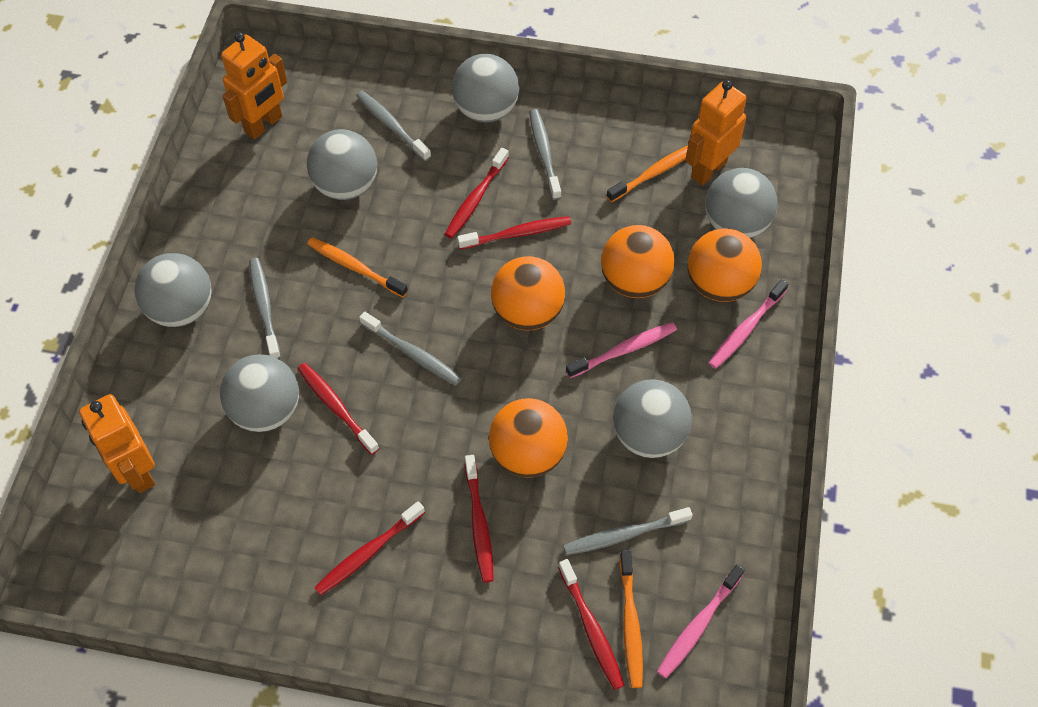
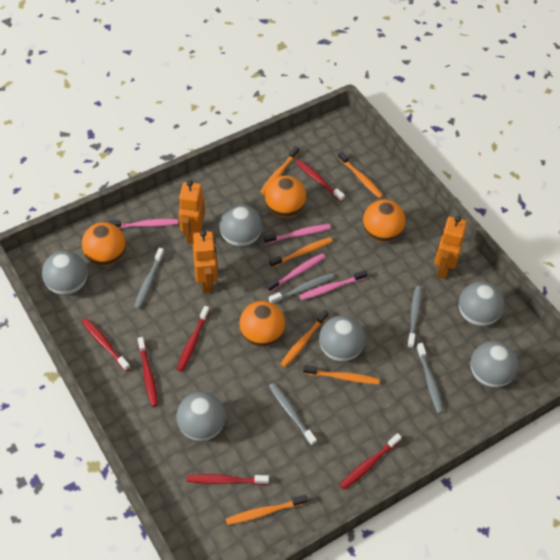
orange toothbrush: 3 -> 6
pink toothbrush: 3 -> 4

